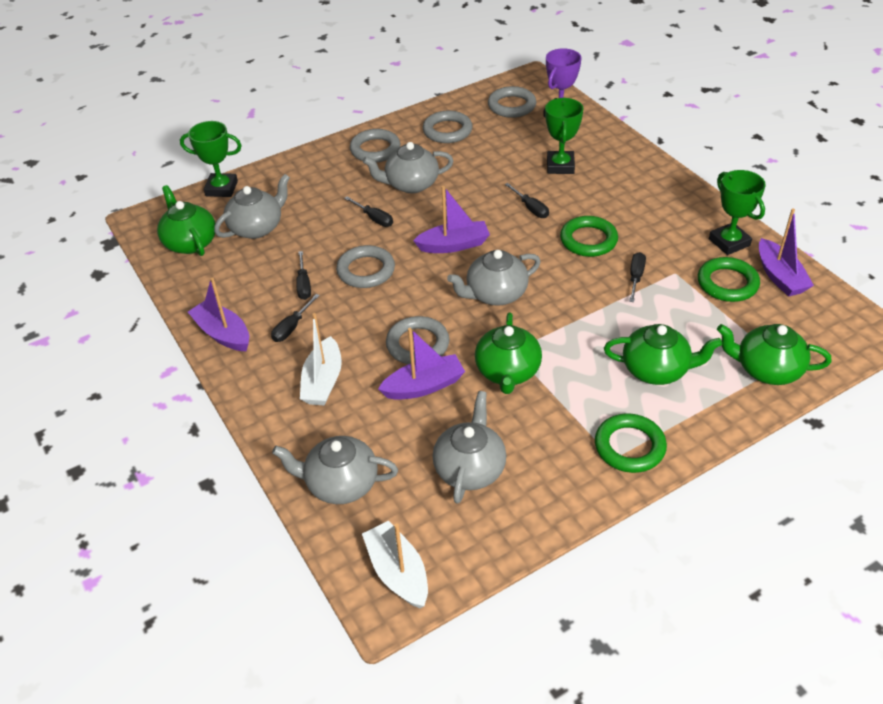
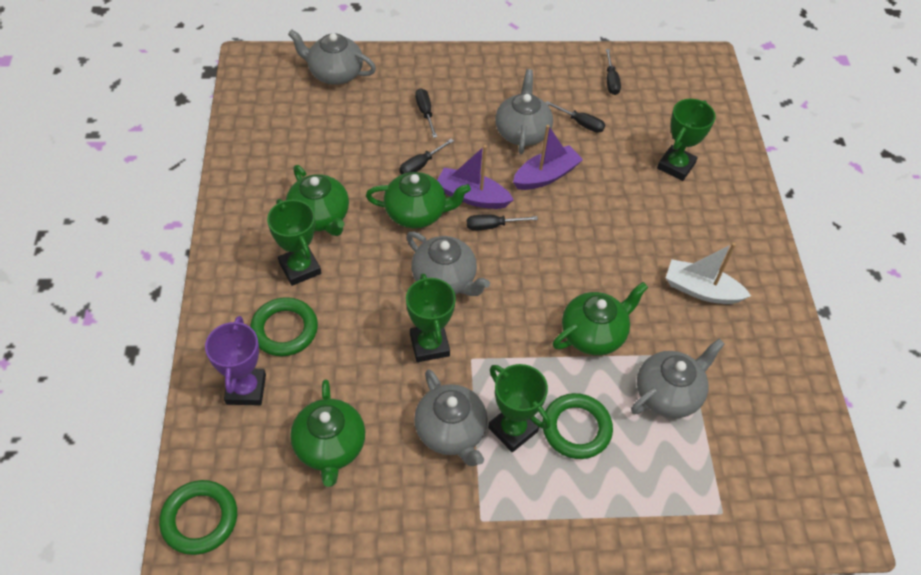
green trophy: 3 -> 4
grey ring: 5 -> 0
purple boat: 4 -> 2
white boat: 2 -> 1

